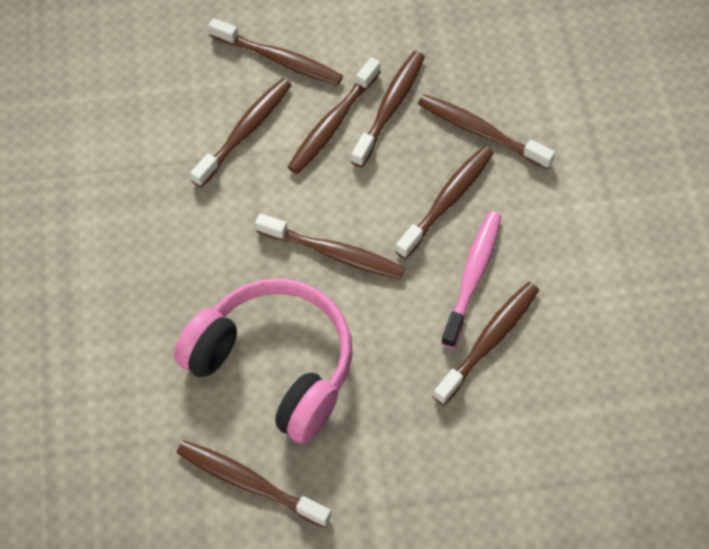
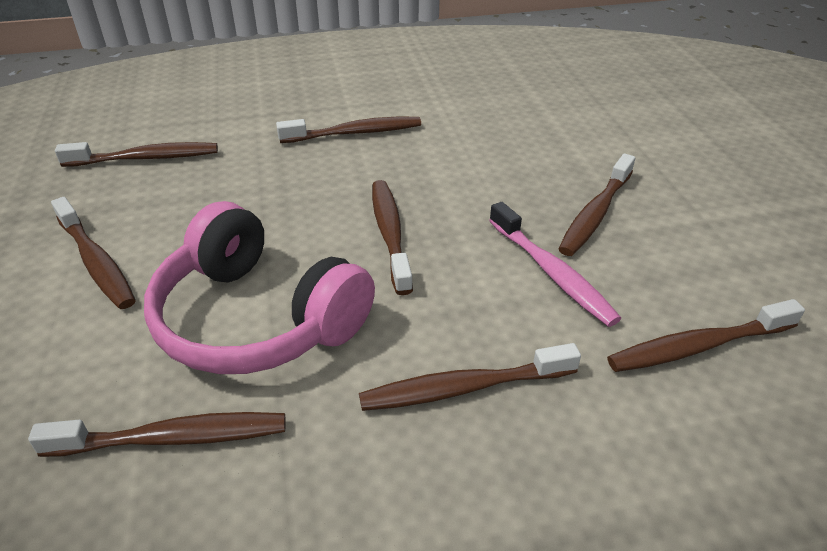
brown toothbrush: 9 -> 8

